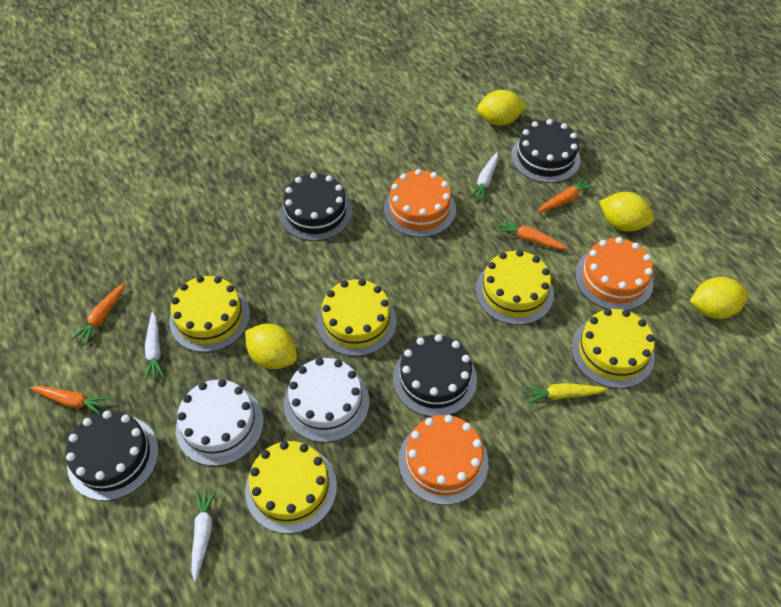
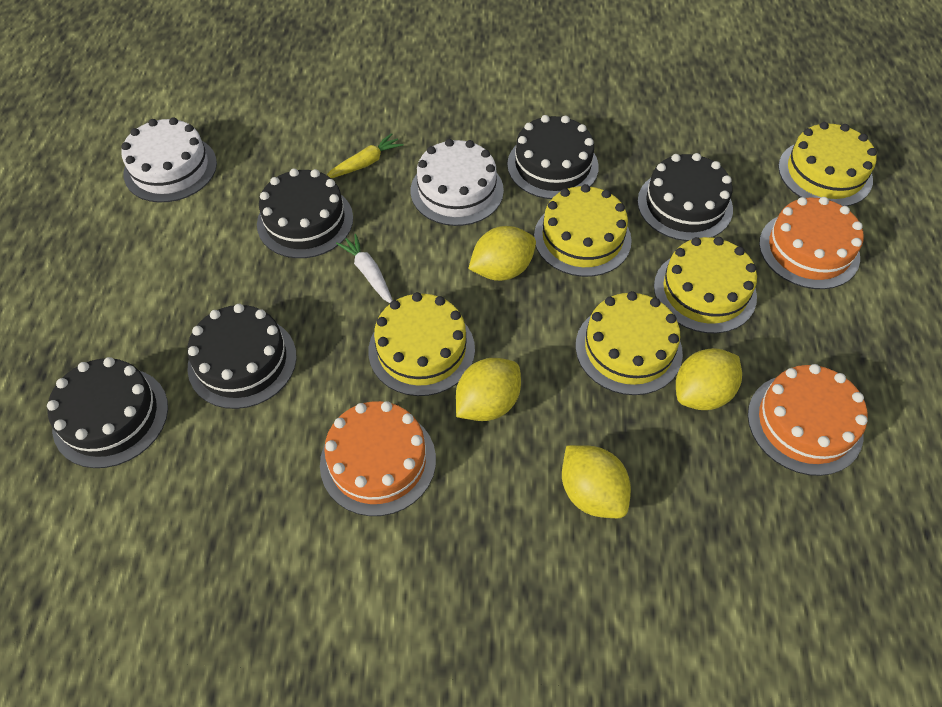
black cake: 4 -> 5
orange carrot: 4 -> 0
white carrot: 3 -> 1

